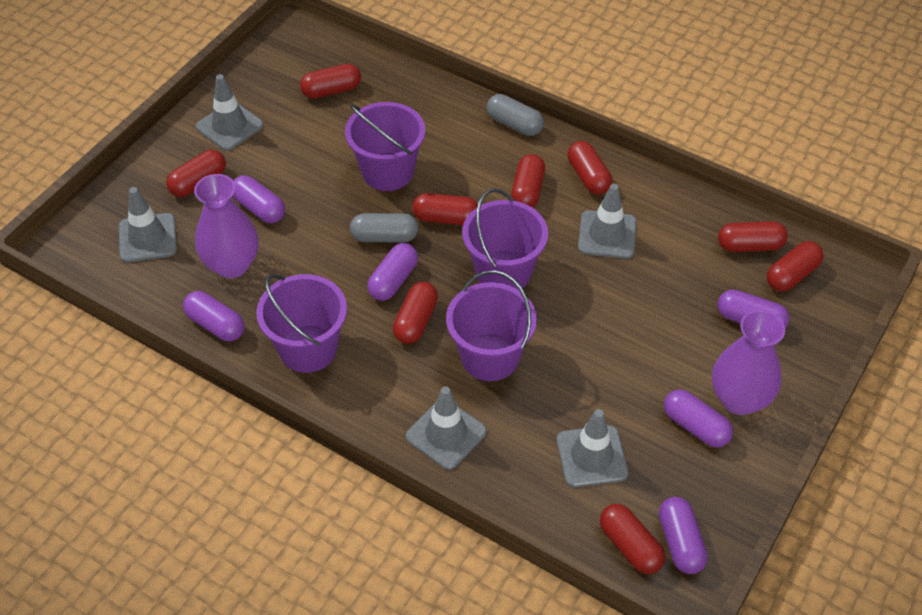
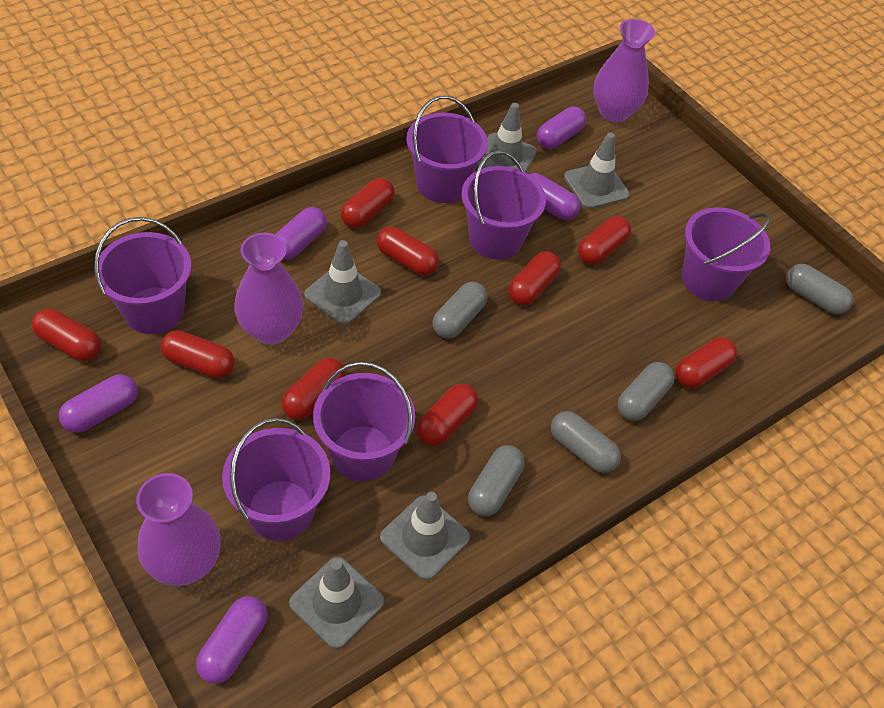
grey capsule: 2 -> 5
purple bucket: 4 -> 6
purple capsule: 6 -> 5
purple vase: 2 -> 3

